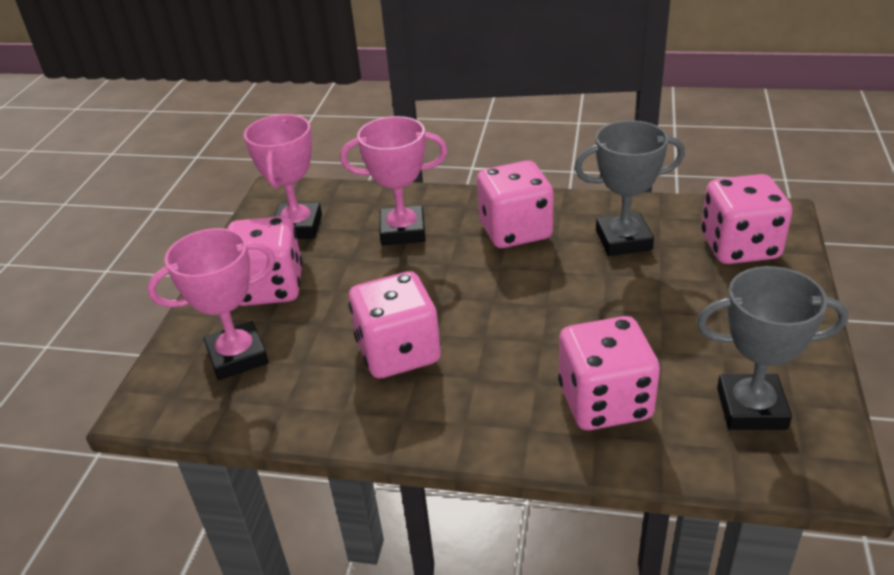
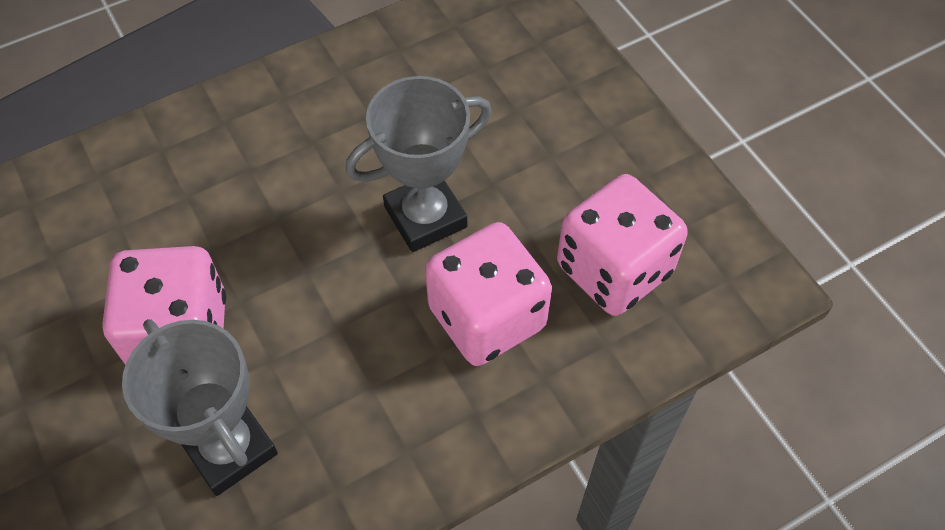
pink dice: 5 -> 3
pink trophy: 3 -> 0

